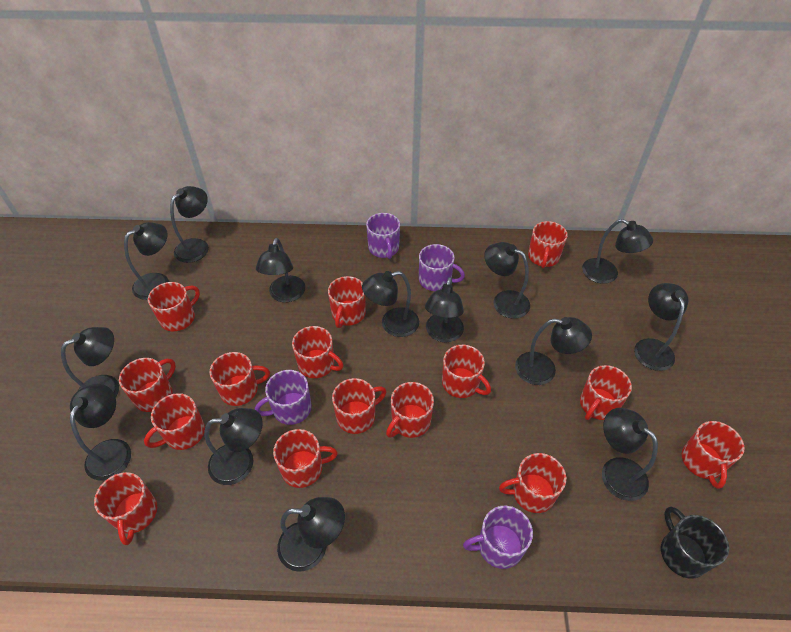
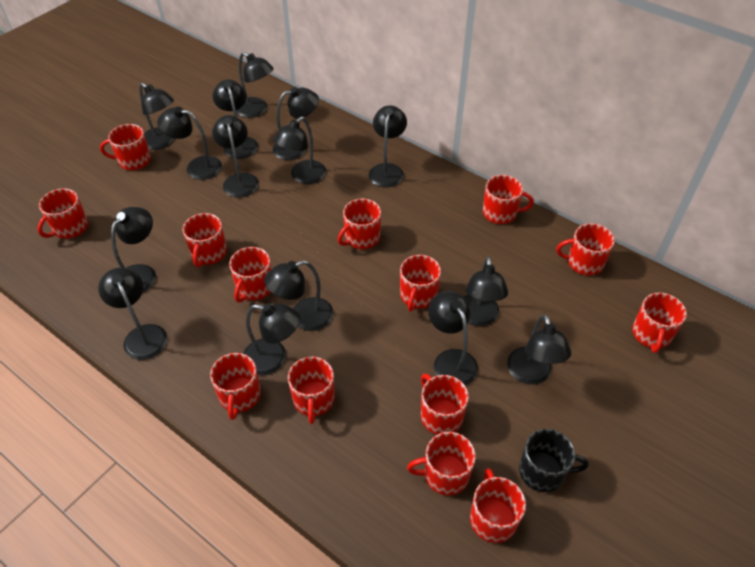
black lamp: 14 -> 15
purple mug: 4 -> 0
red mug: 15 -> 14

